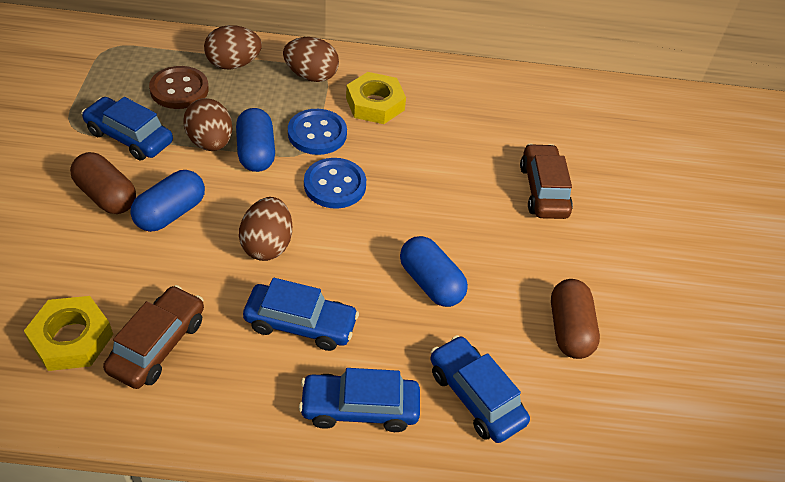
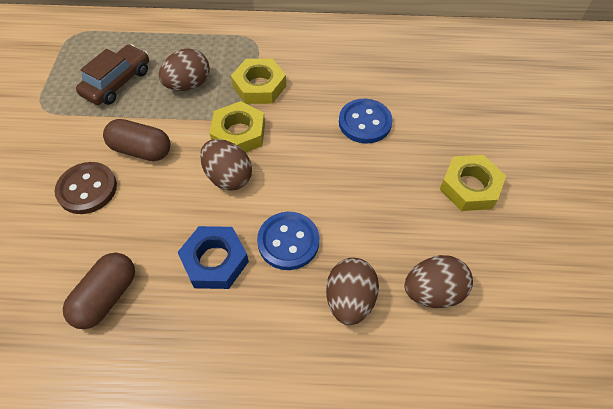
blue capsule: 3 -> 0
blue car: 4 -> 0
blue nut: 0 -> 1
brown car: 2 -> 1
yellow nut: 2 -> 3

